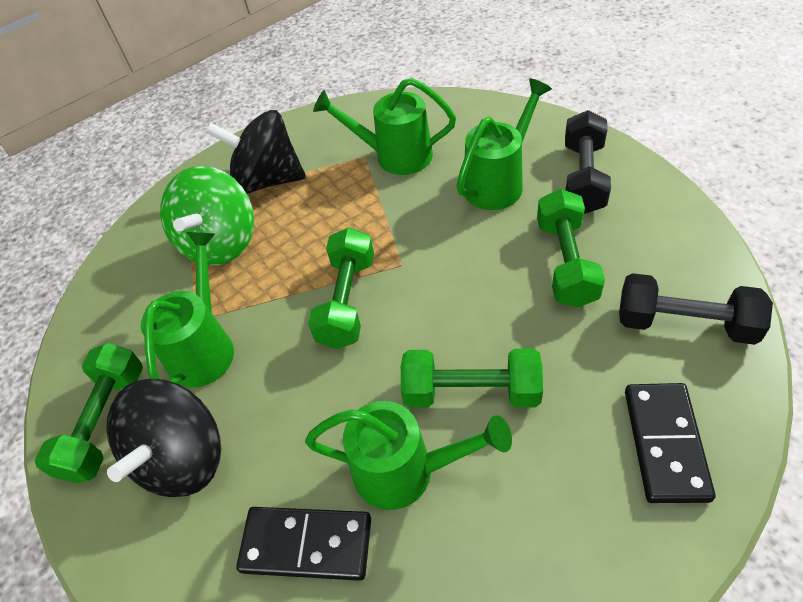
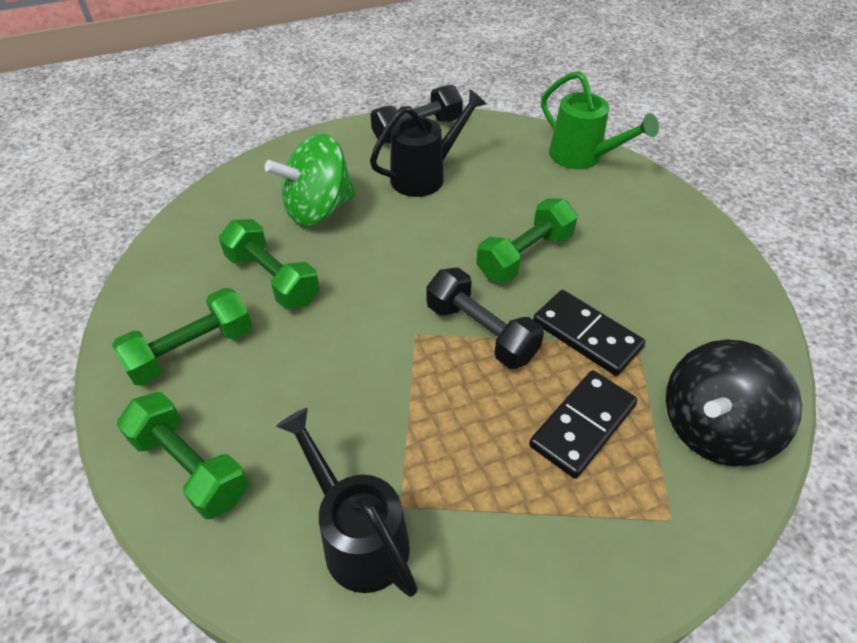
black spinning top: 2 -> 1
black watering can: 0 -> 2
green watering can: 4 -> 1

